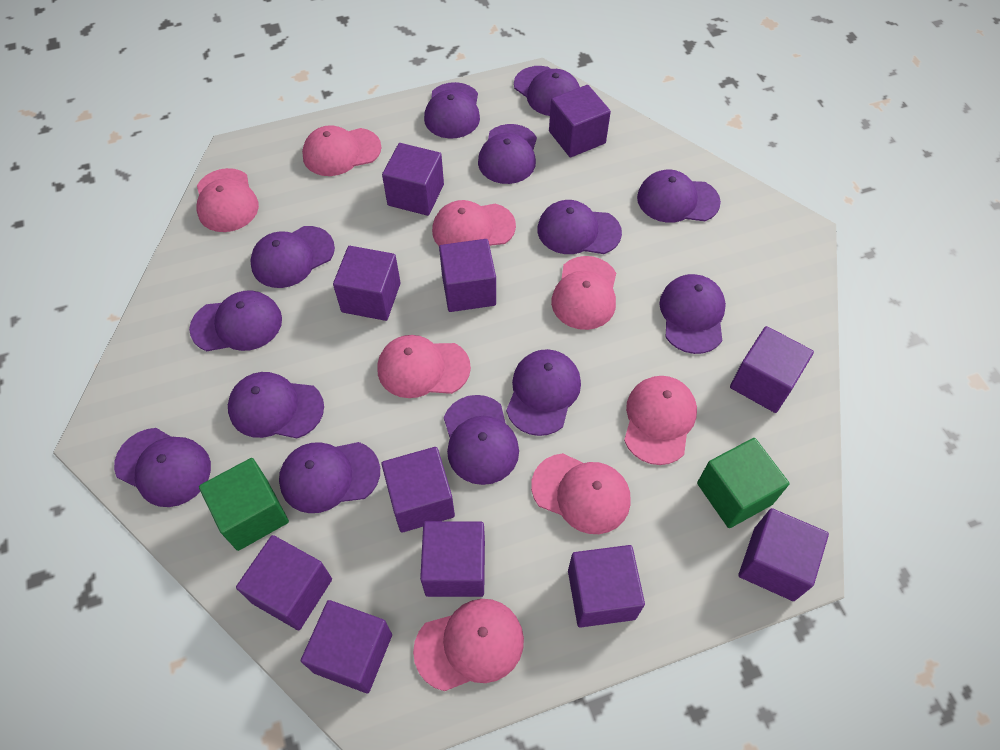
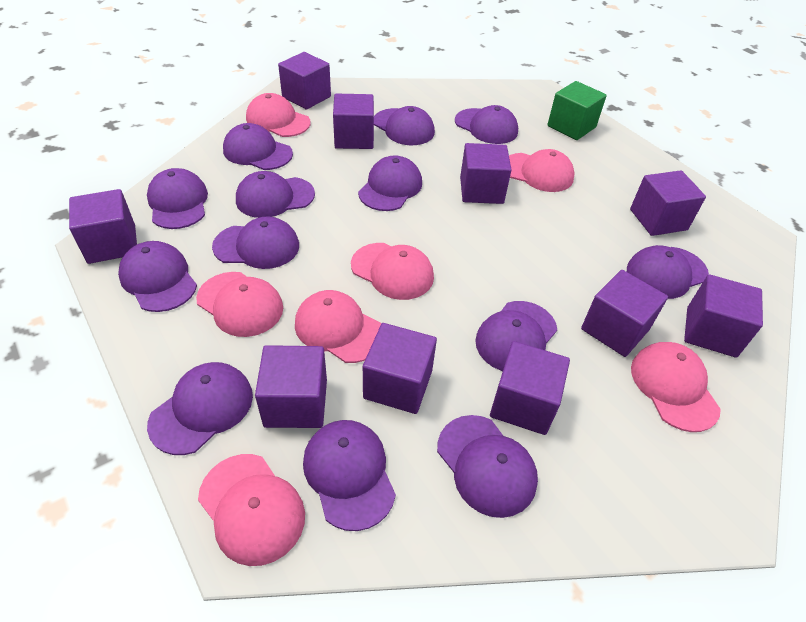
green cube: 2 -> 1
pink cap: 8 -> 7
purple cube: 11 -> 10

